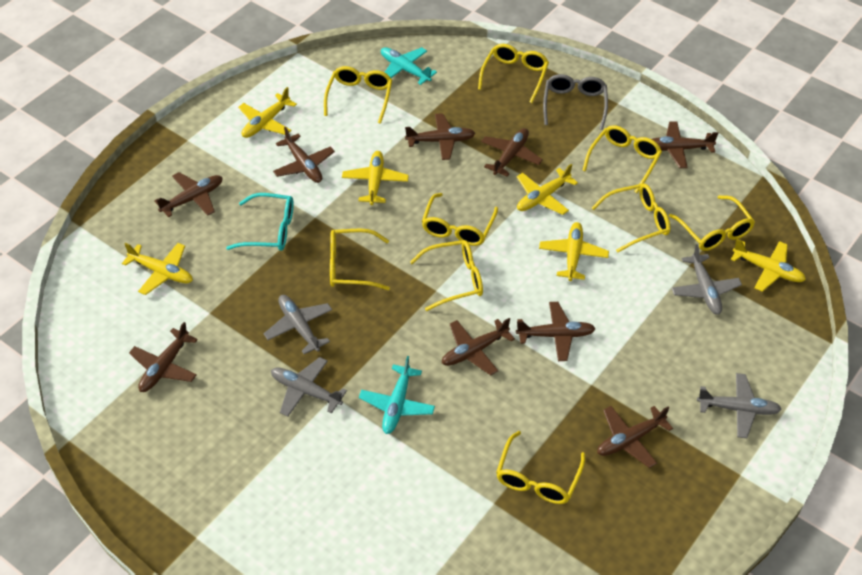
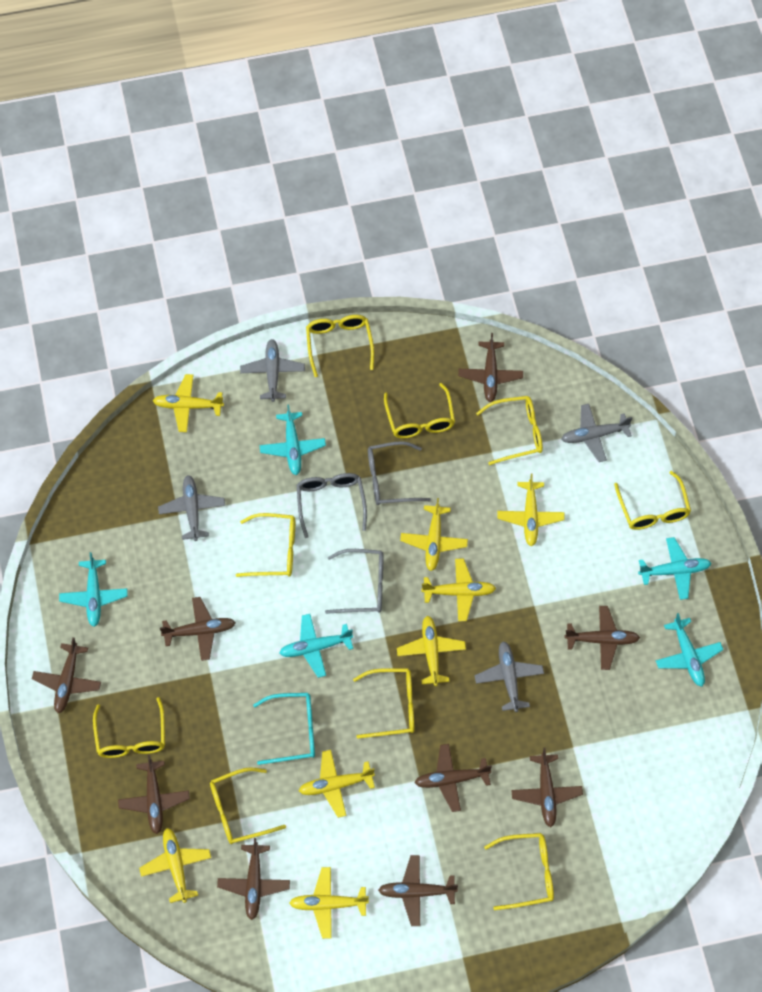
grey glasses: 1 -> 3
turquoise plane: 2 -> 5
yellow plane: 6 -> 8

